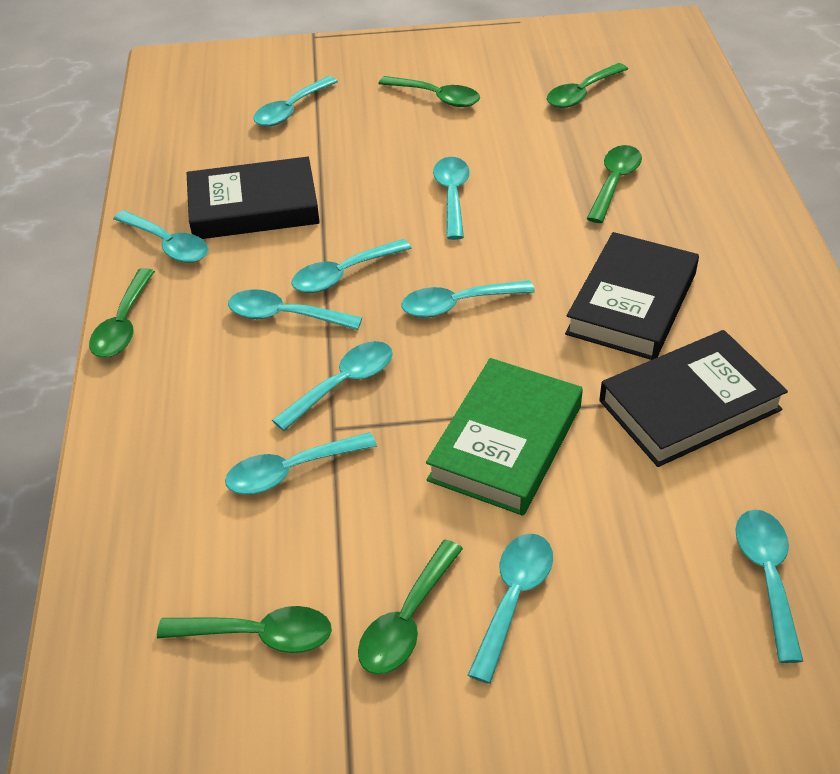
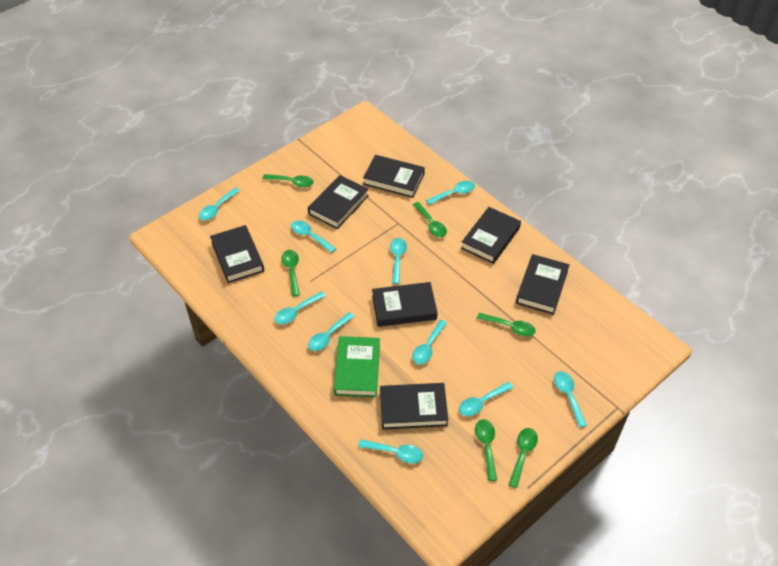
black book: 3 -> 7

